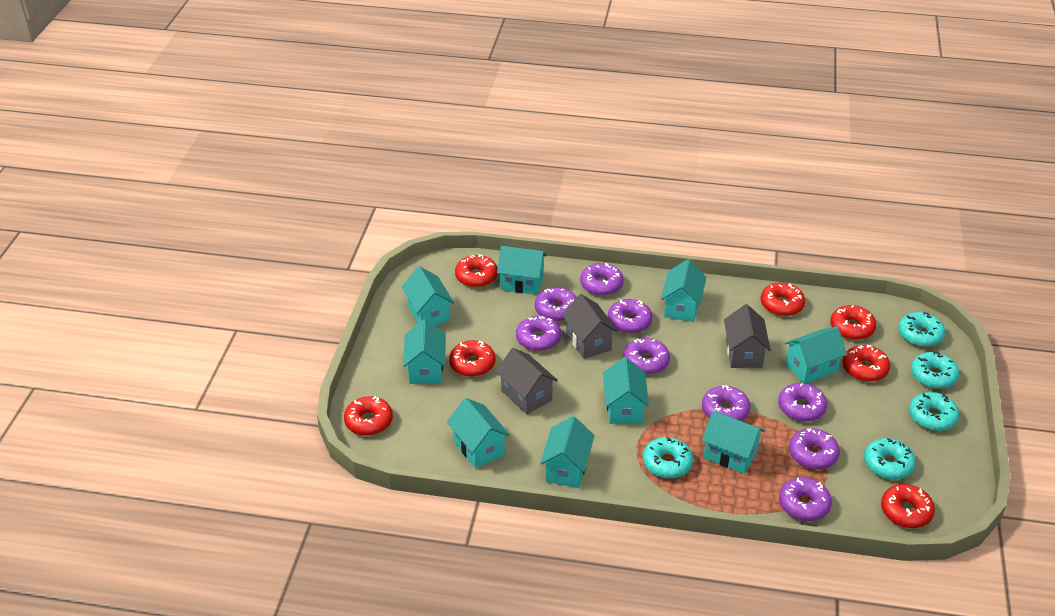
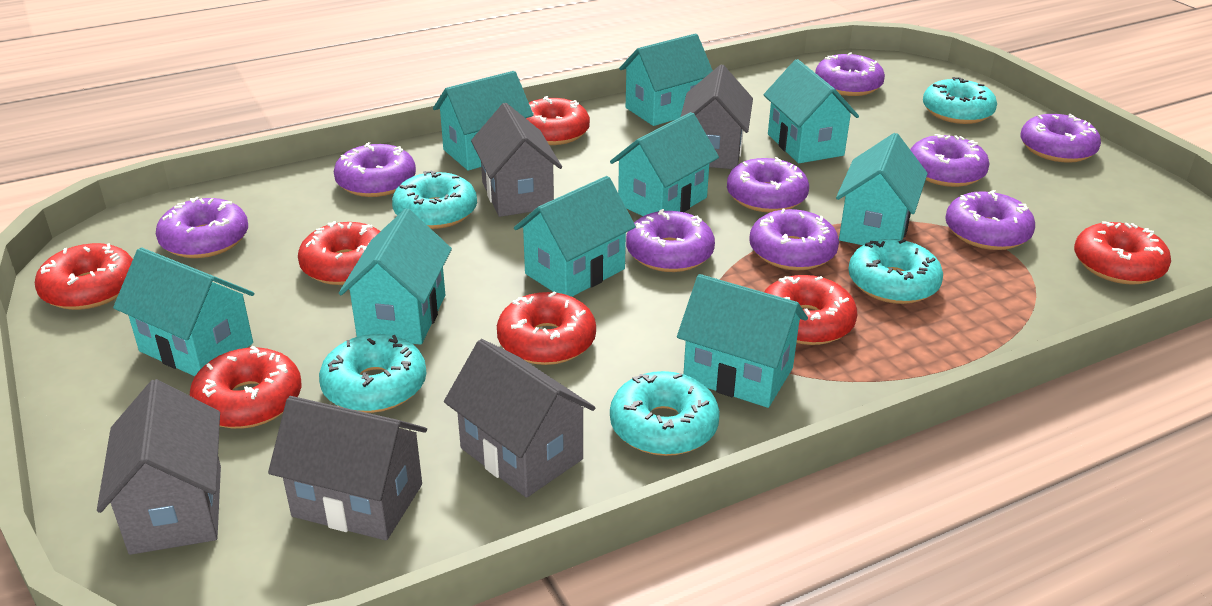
grey house: 3 -> 5

